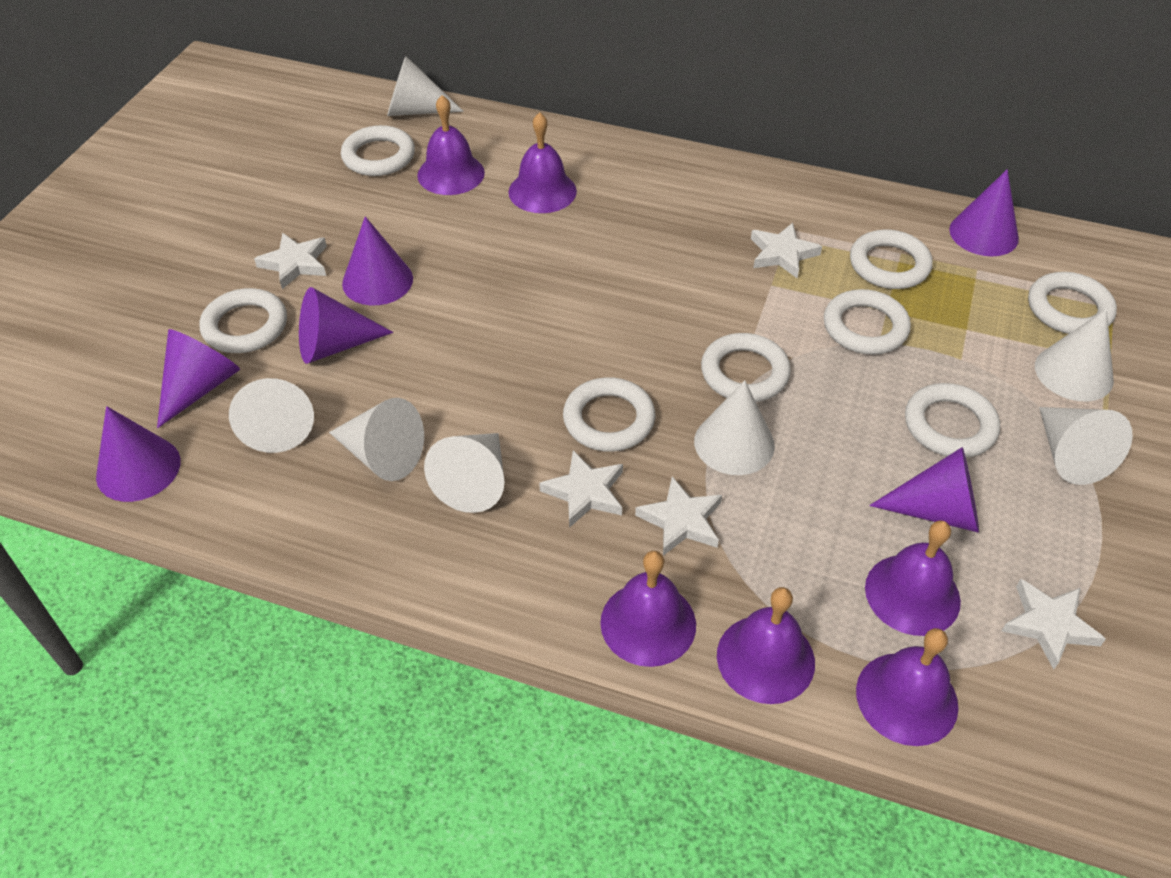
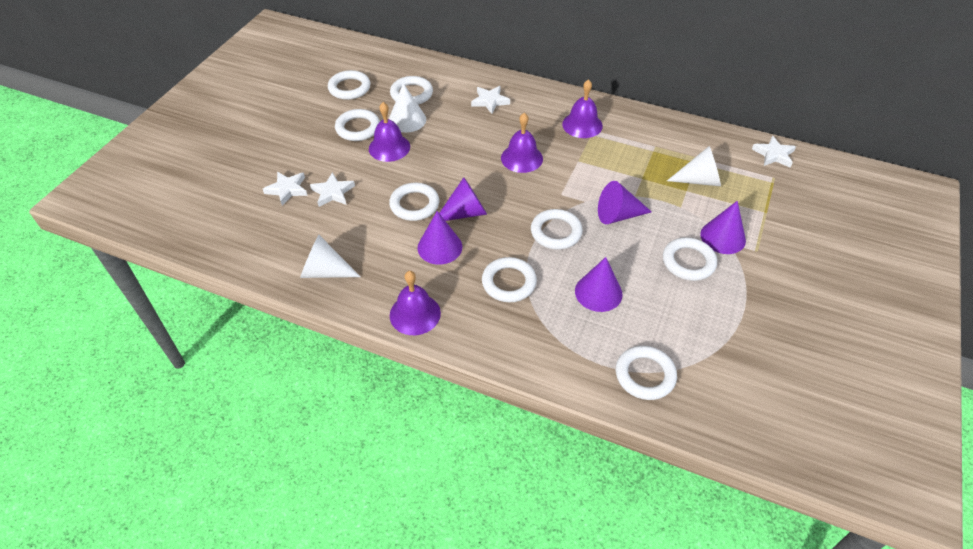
purple bell: 6 -> 4
purple cone: 6 -> 5
white cone: 7 -> 3
white star: 5 -> 4

